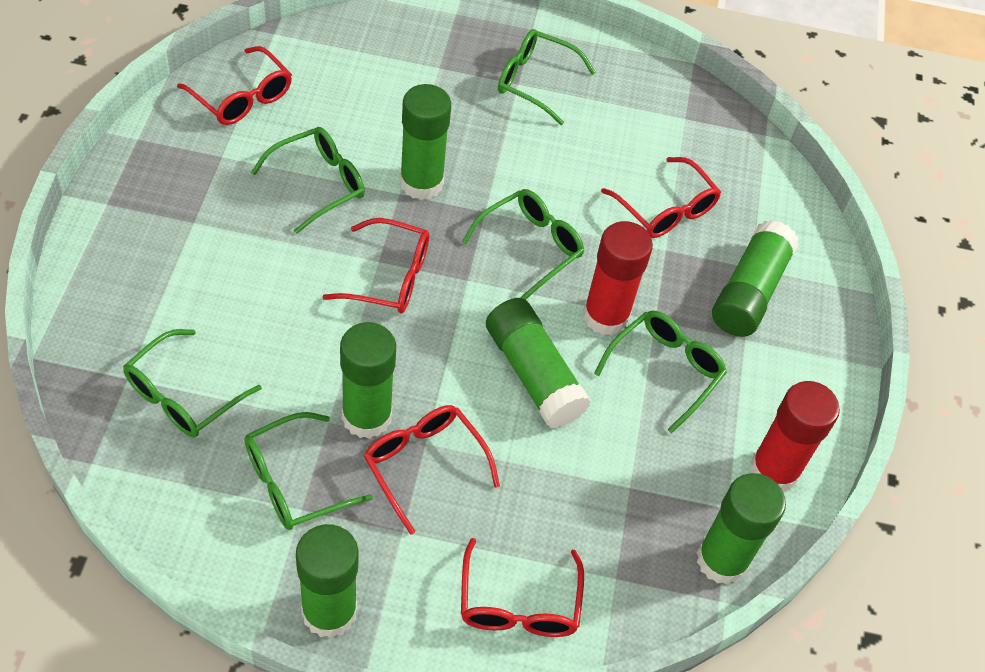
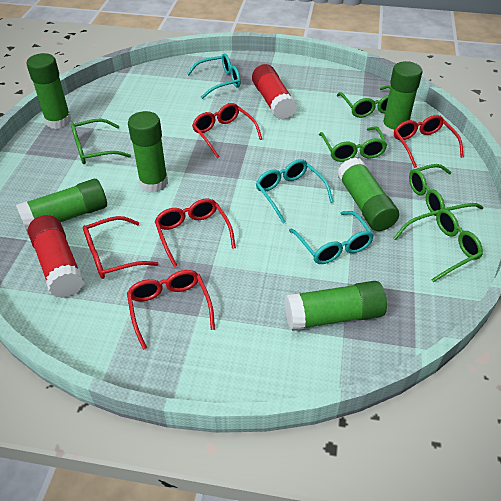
green glasses: 6 -> 5
turquoise glasses: 0 -> 3

